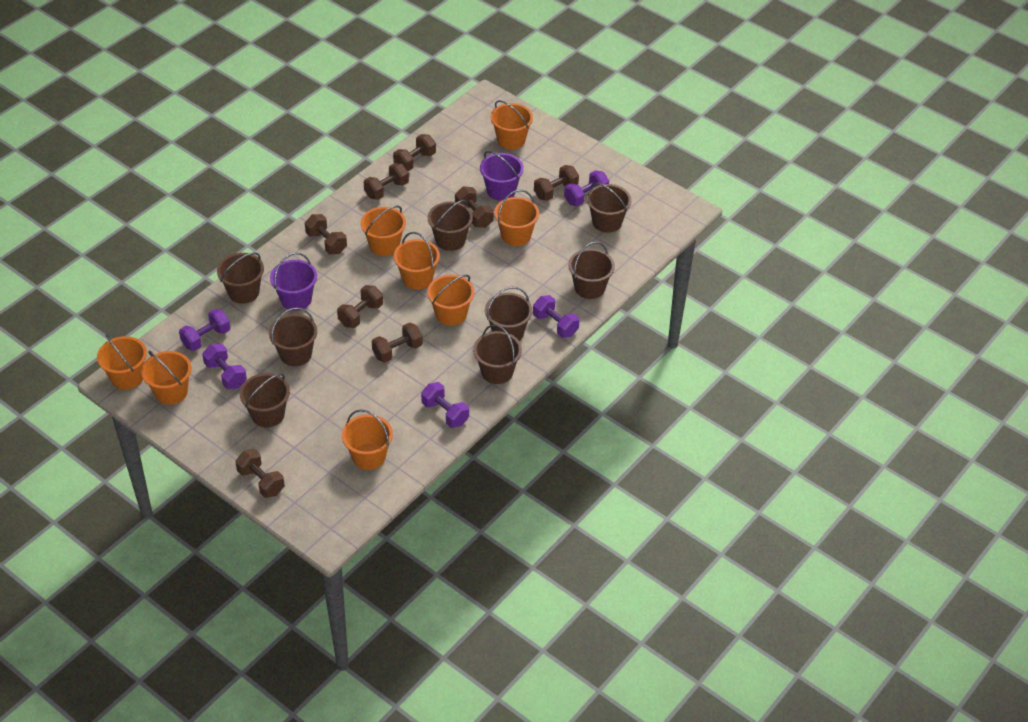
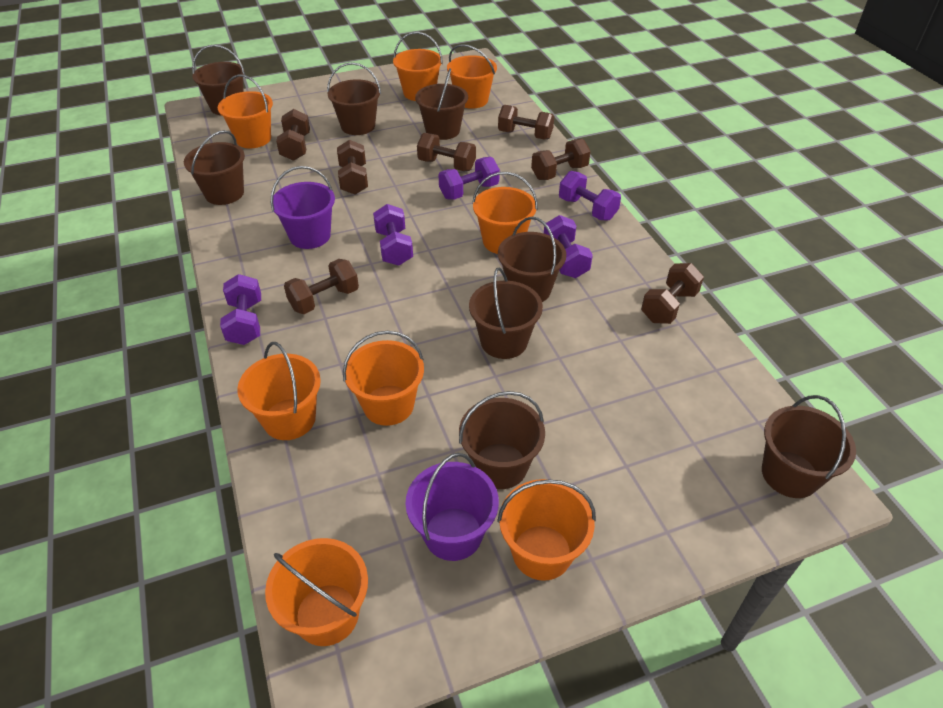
brown dumbbell: 8 -> 7

